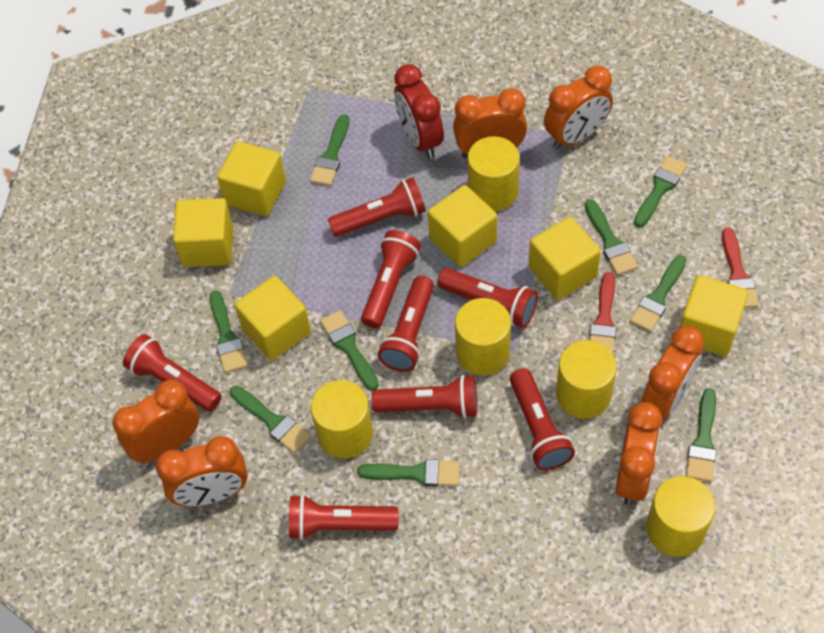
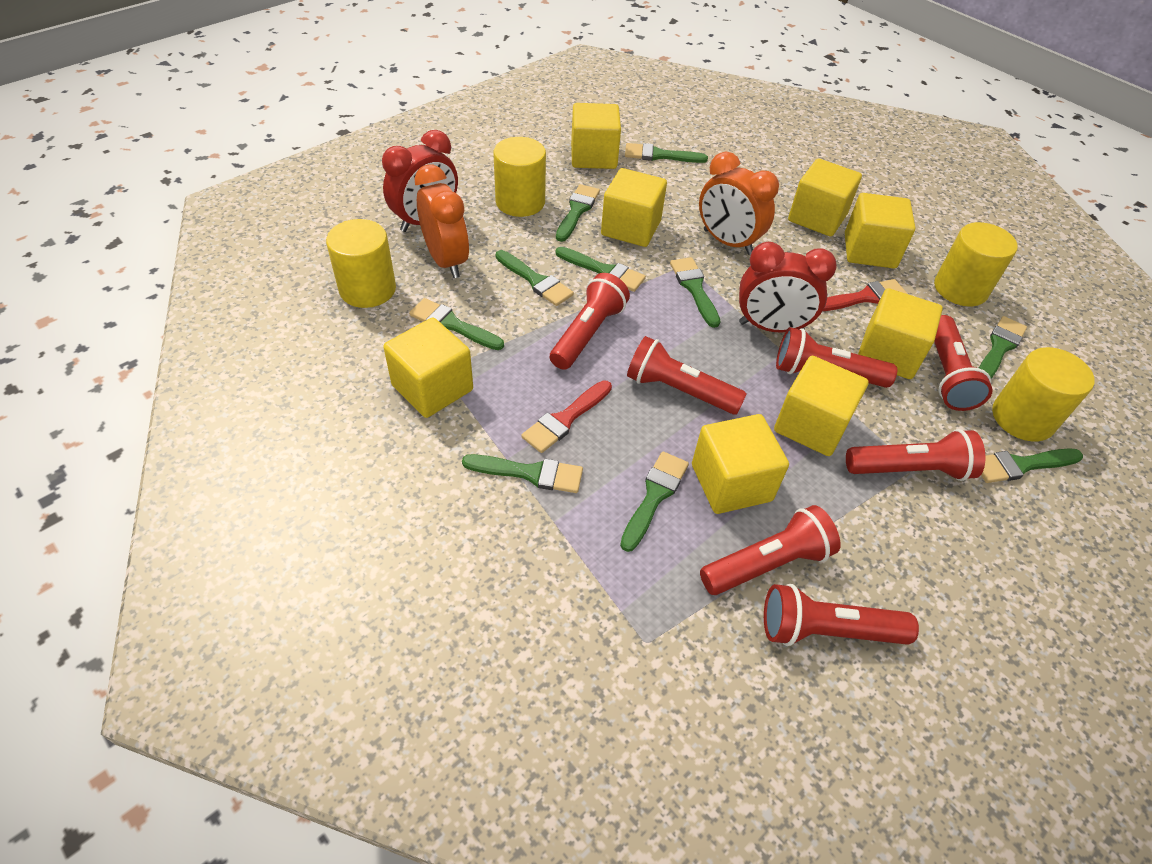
green brush: 9 -> 10
orange clock: 6 -> 2
red clock: 1 -> 2
red flashlight: 8 -> 7
yellow cube: 6 -> 8
yellow cylinder: 5 -> 4

